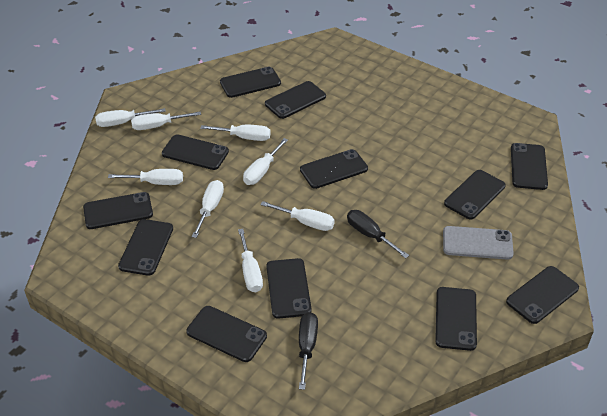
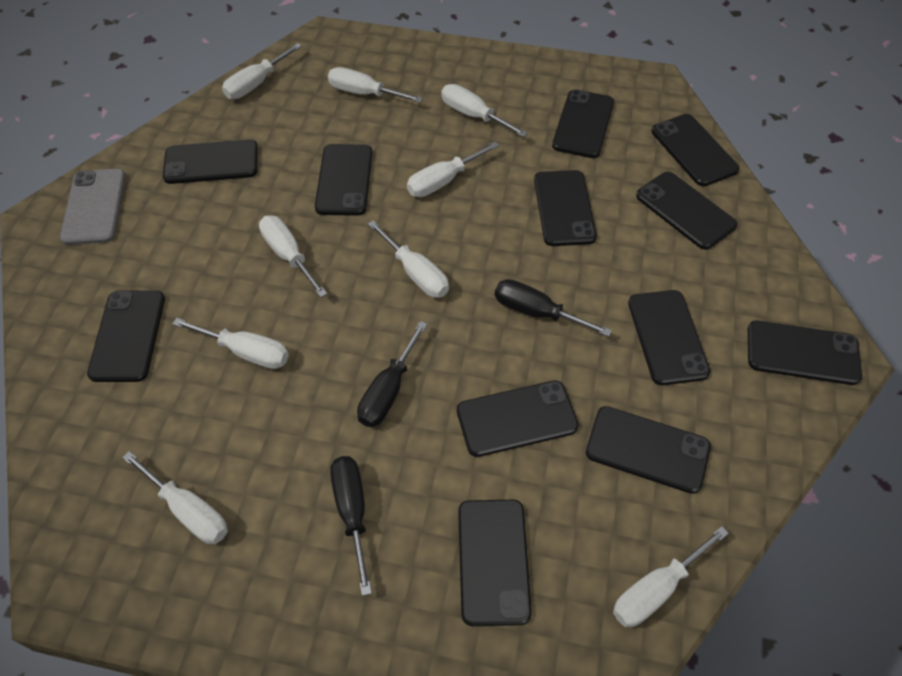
black screwdriver: 2 -> 3
white screwdriver: 8 -> 9

